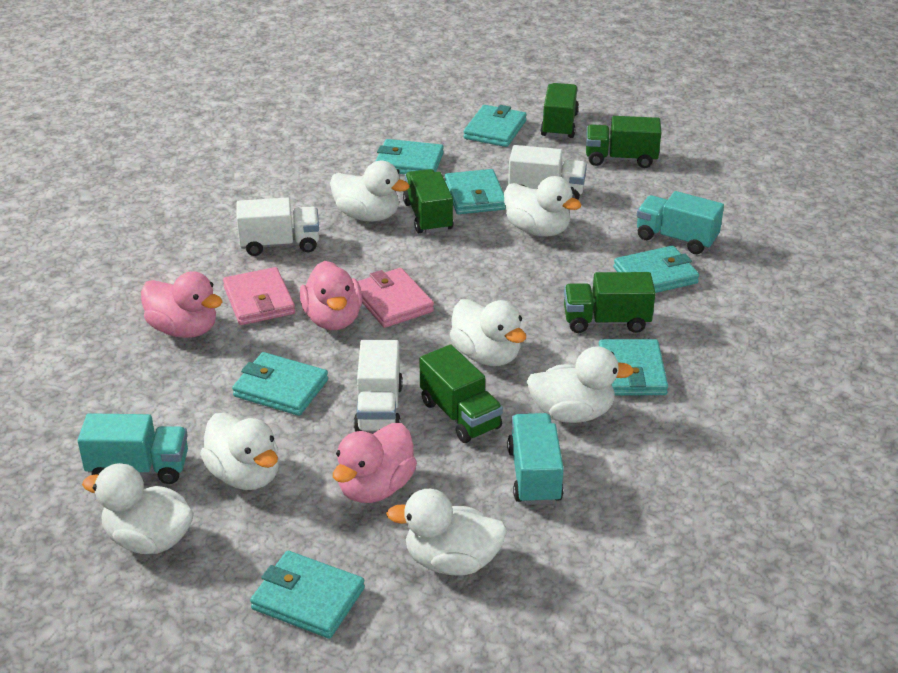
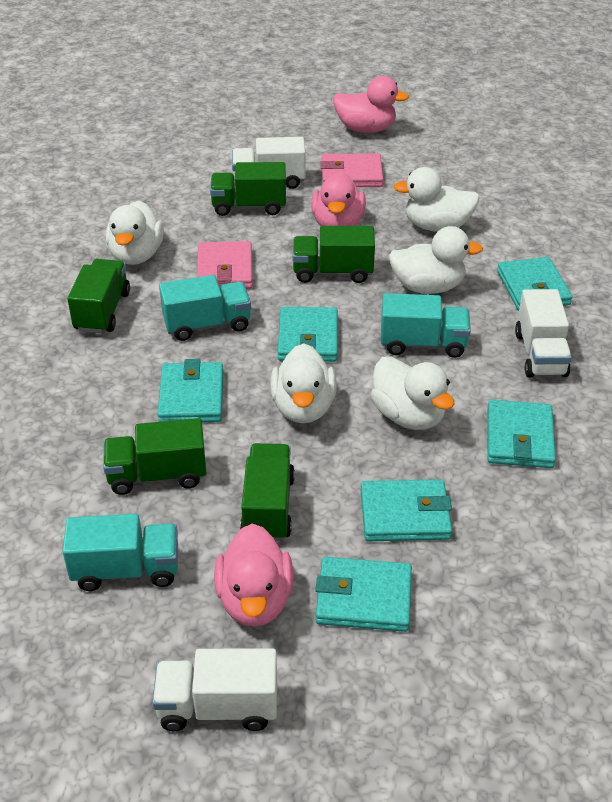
turquoise wallet: 7 -> 6
white duck: 7 -> 5

